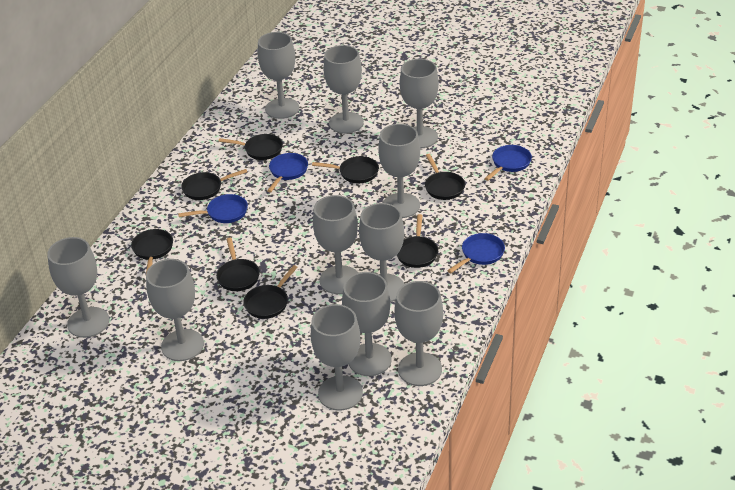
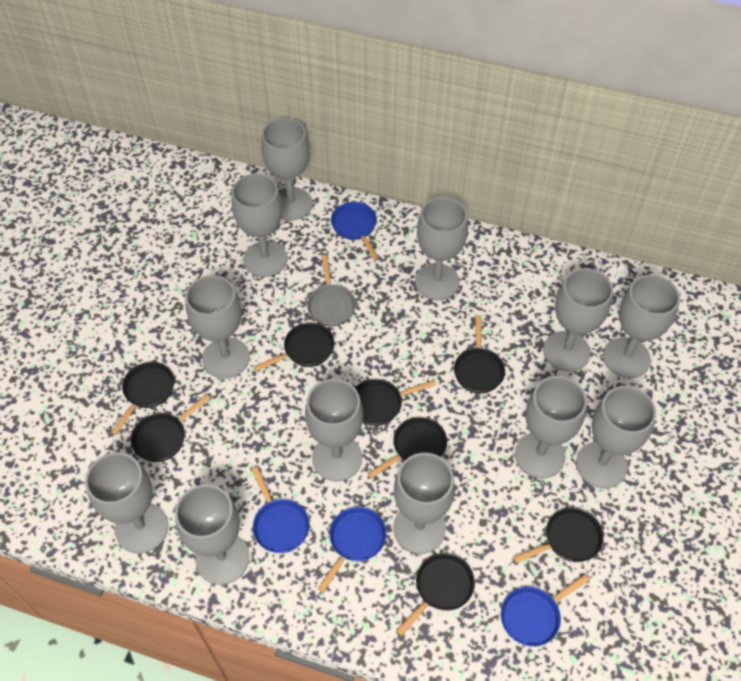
grey goblet: 11 -> 12
grey pan: 0 -> 1

